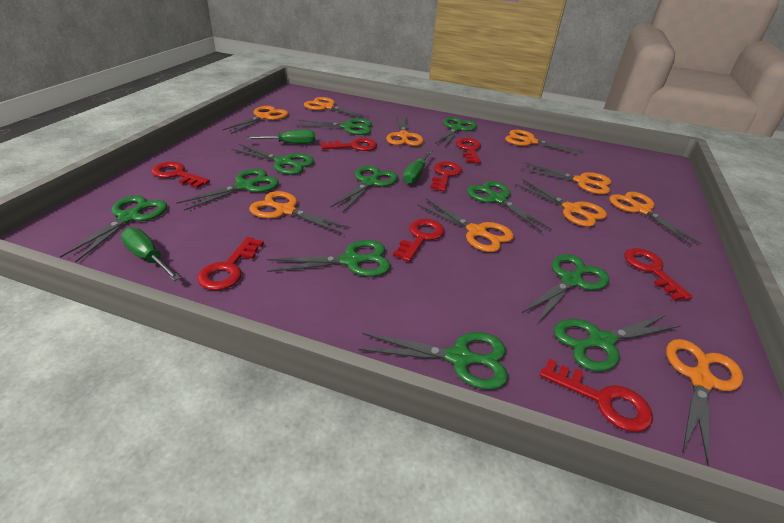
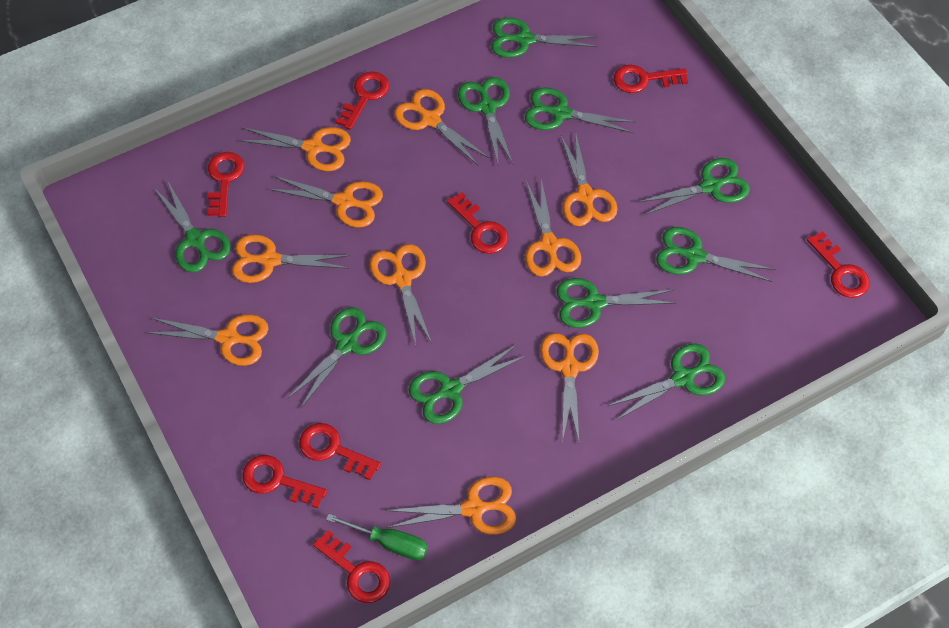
green scissors: 11 -> 10
green screwdriver: 3 -> 1

